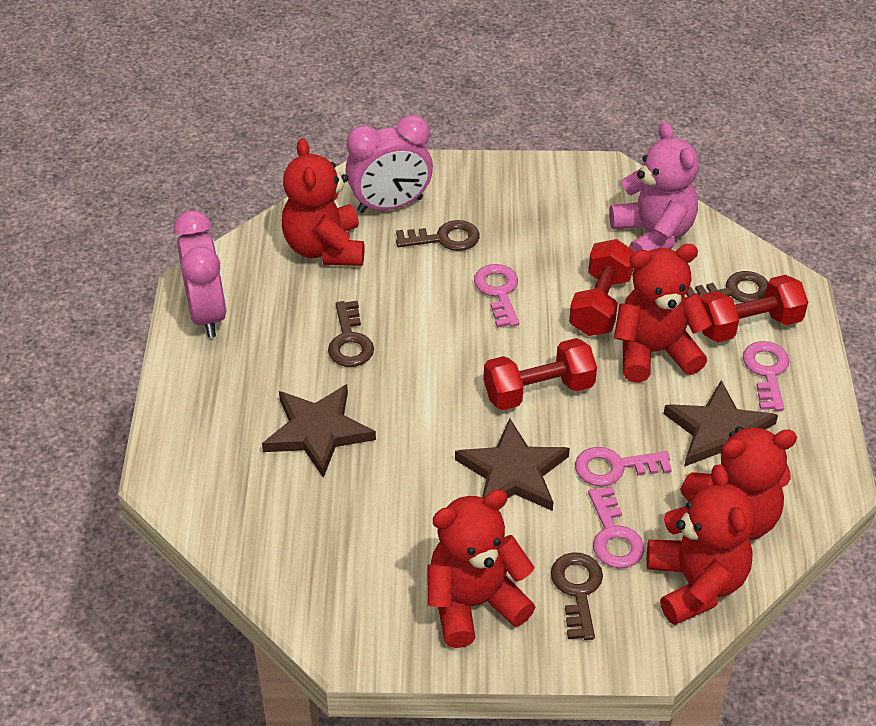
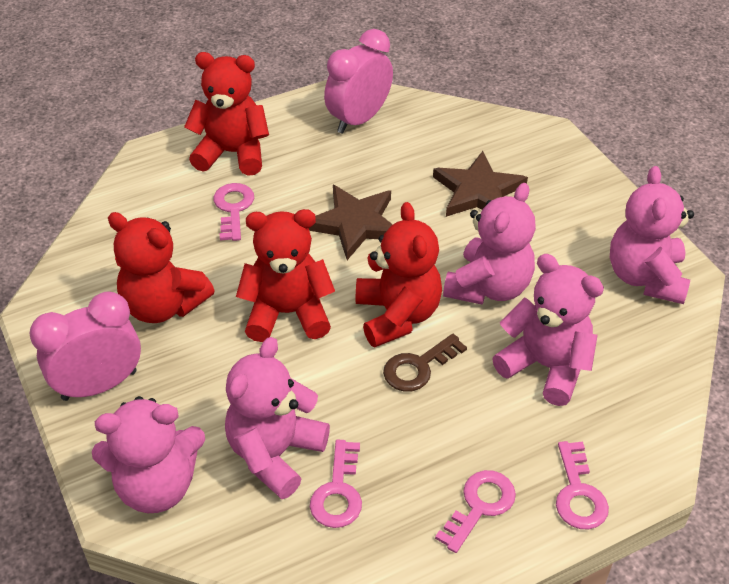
brown key: 4 -> 1
brown star: 3 -> 2
pink teddy bear: 1 -> 5
red dumbbell: 3 -> 0
red teddy bear: 5 -> 4

